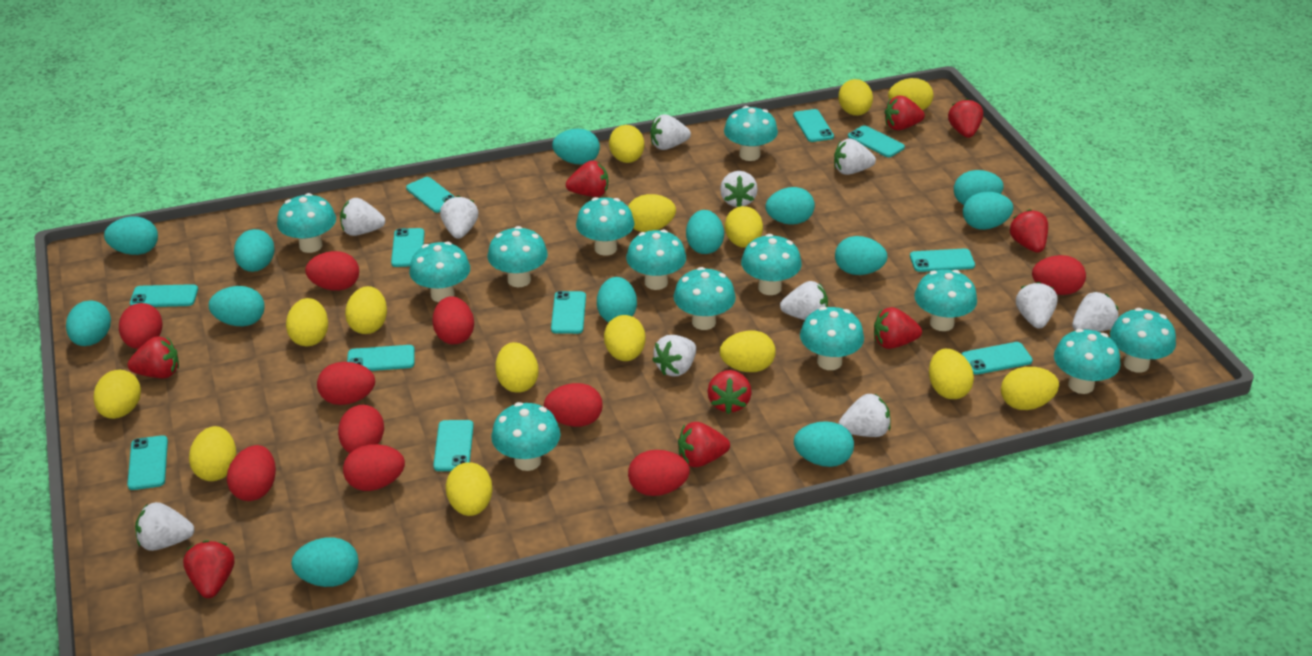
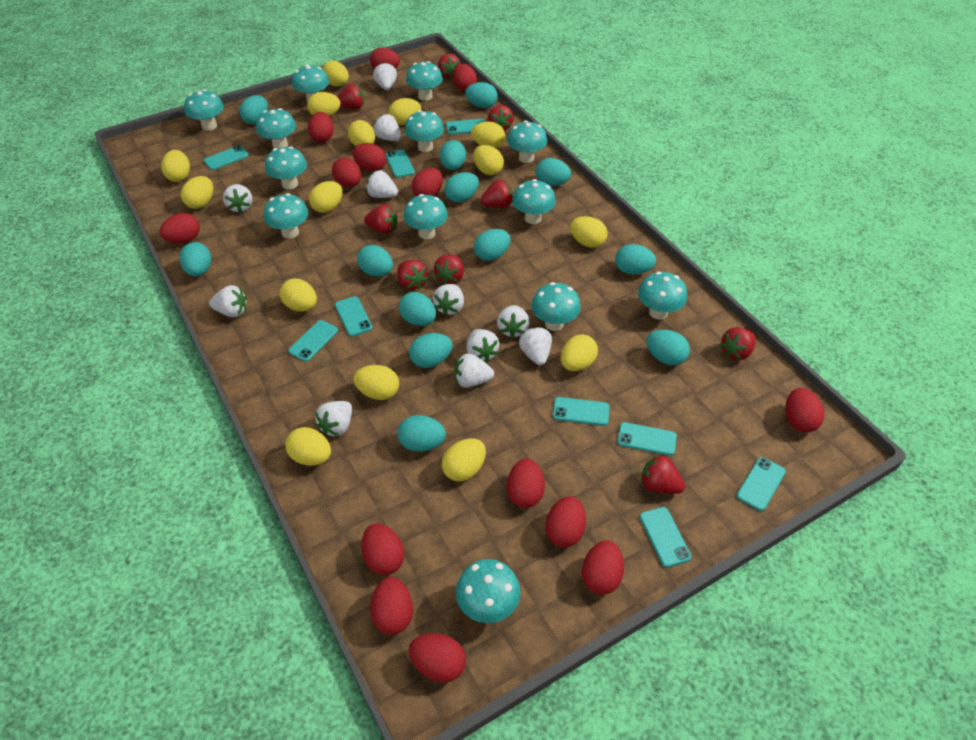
red egg: 10 -> 14
turquoise phone: 11 -> 9

